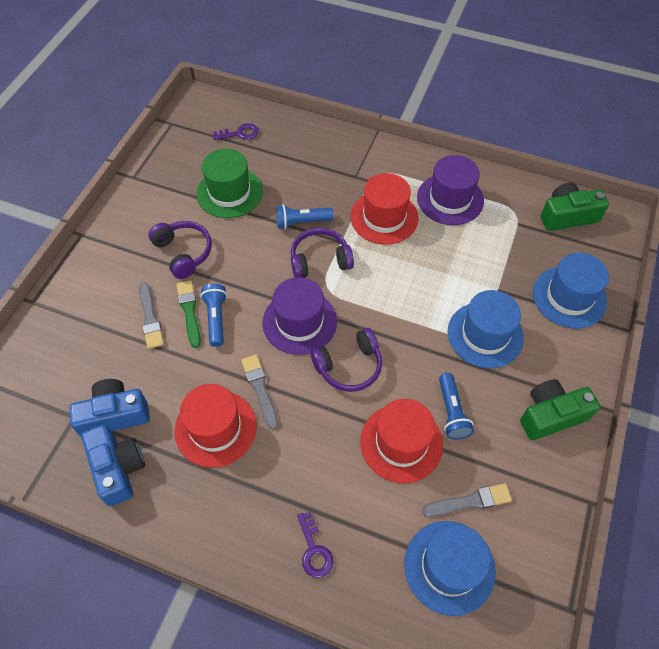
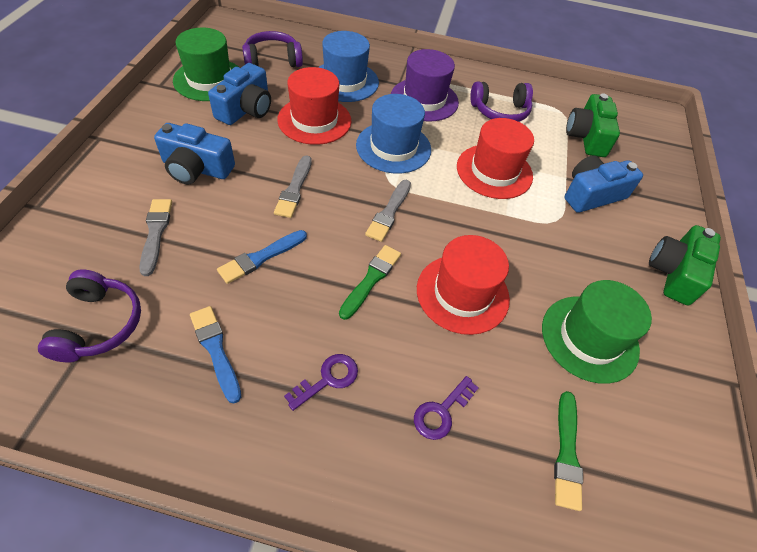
blue brush: 0 -> 2
blue camera: 2 -> 3
blue flashlight: 3 -> 0
blue hat: 3 -> 2
green brush: 1 -> 2
green hat: 1 -> 2
purple hat: 2 -> 1

